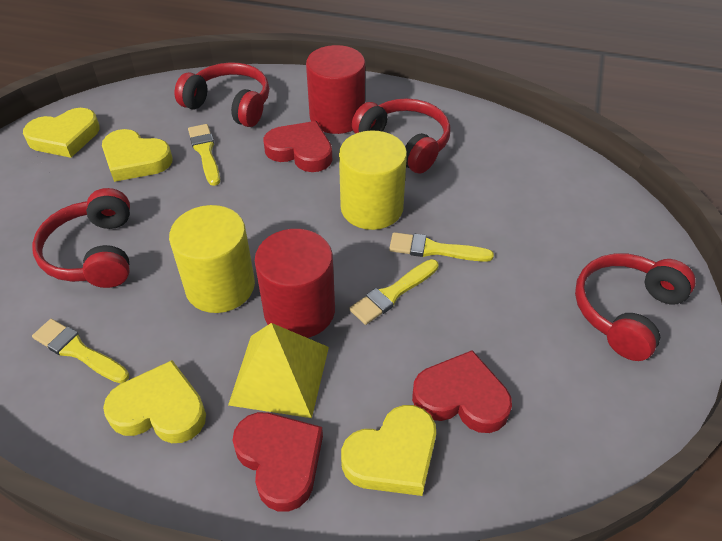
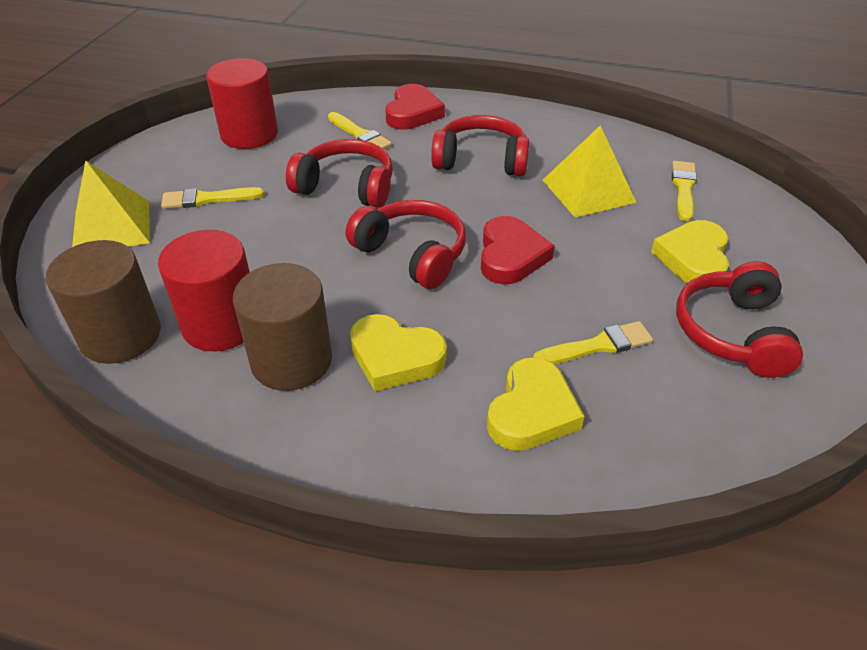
brown cylinder: 0 -> 2
red heart: 3 -> 2
yellow cylinder: 2 -> 0
yellow heart: 4 -> 3
yellow pyramid: 1 -> 2

